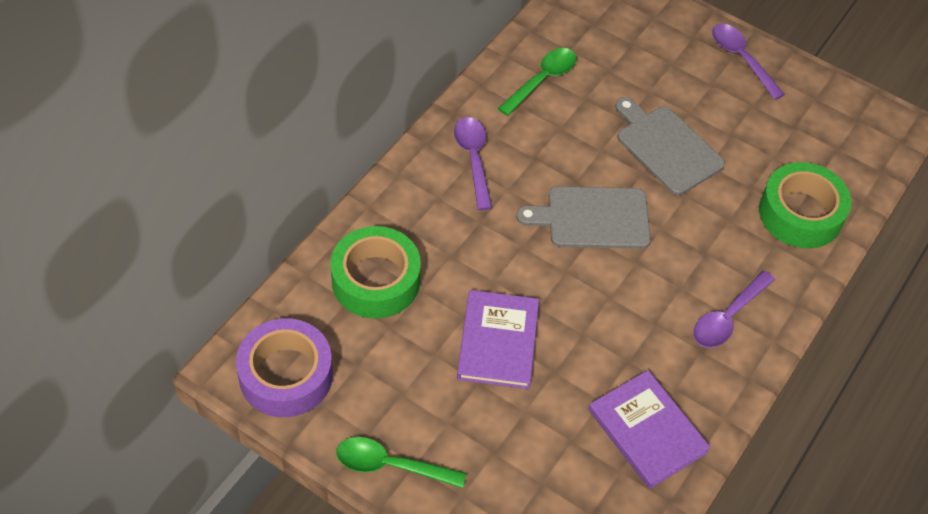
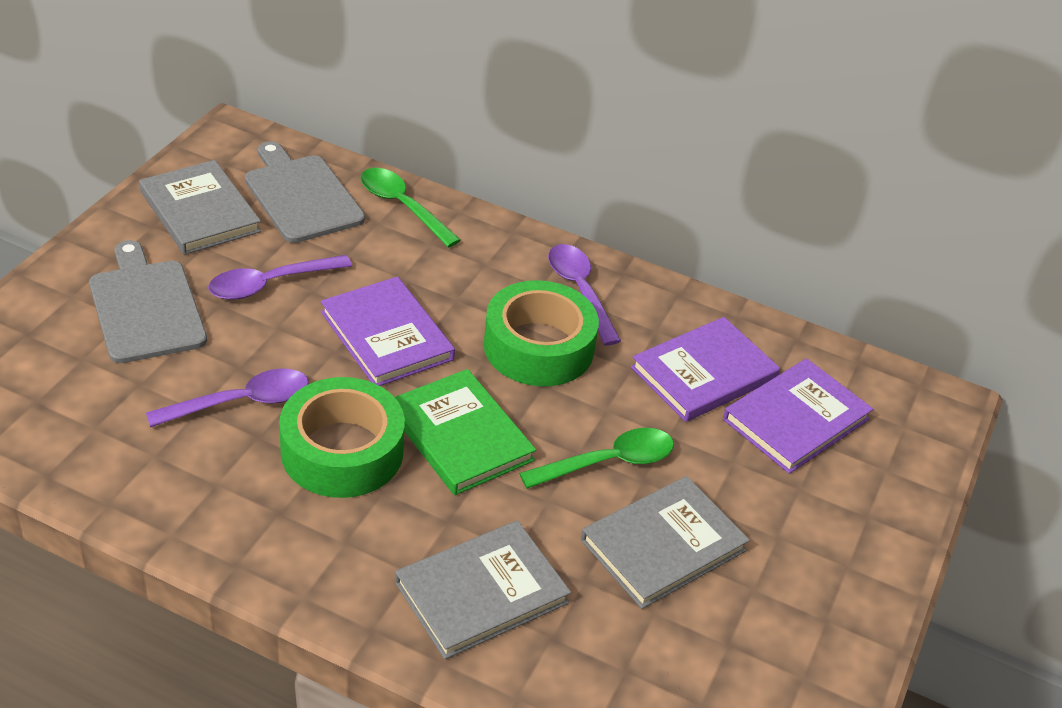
green book: 0 -> 1
grey book: 0 -> 3
purple book: 2 -> 3
purple tape: 1 -> 0

